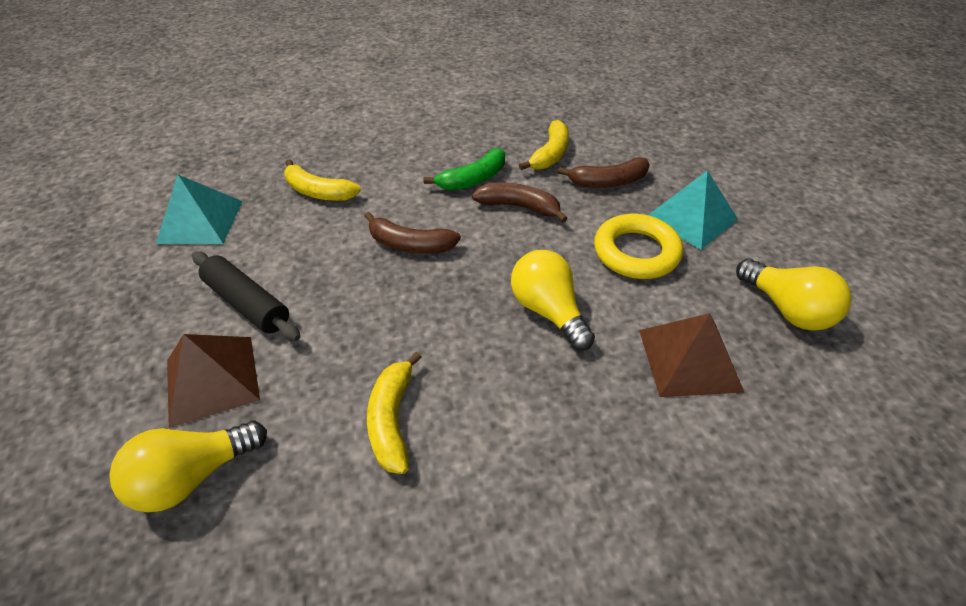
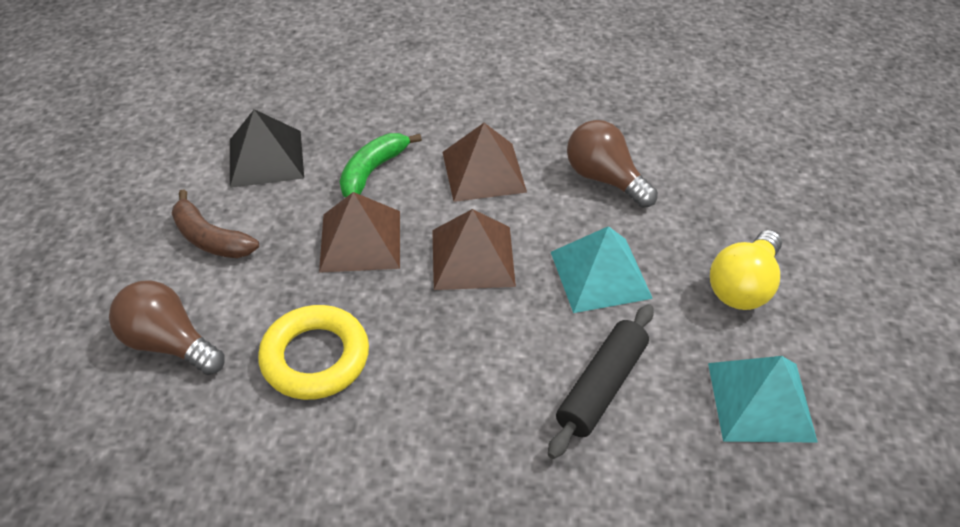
black pyramid: 0 -> 1
brown banana: 3 -> 1
brown light bulb: 0 -> 2
brown pyramid: 2 -> 3
yellow banana: 3 -> 0
yellow light bulb: 3 -> 1

